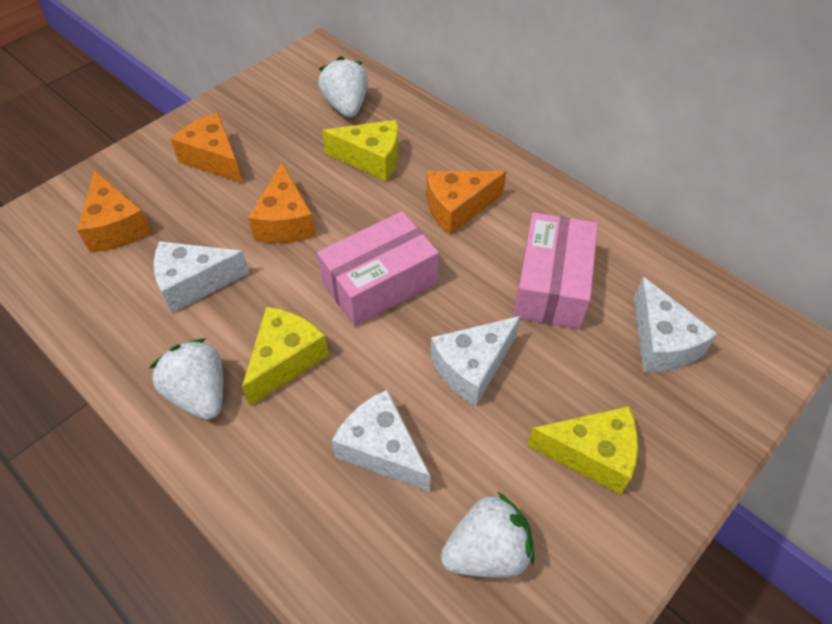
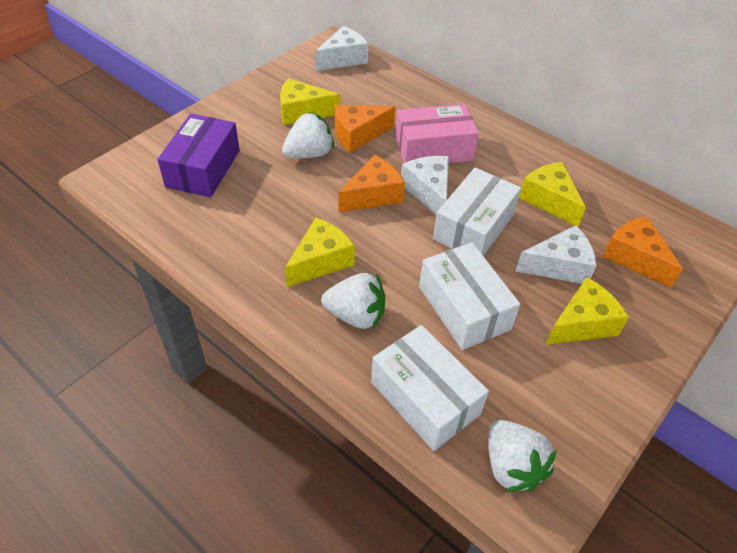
orange cheese: 4 -> 3
pink box: 2 -> 1
purple box: 0 -> 1
white box: 0 -> 3
white cheese: 4 -> 3
yellow cheese: 3 -> 4

